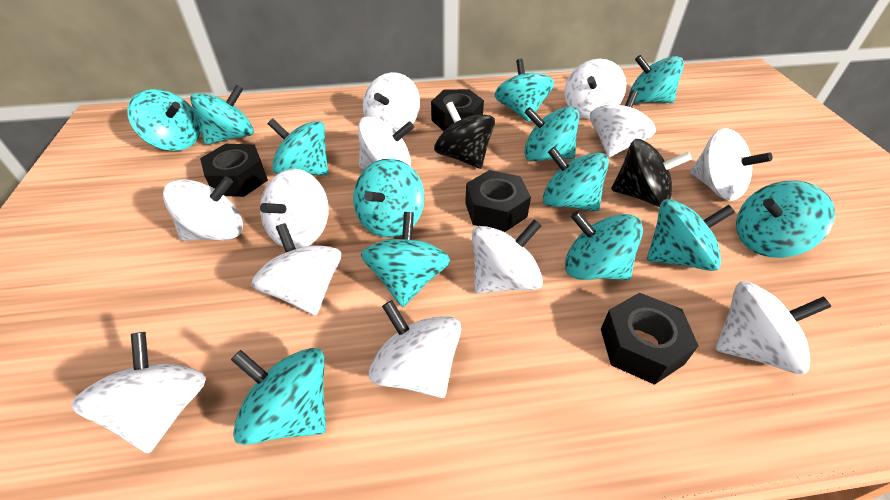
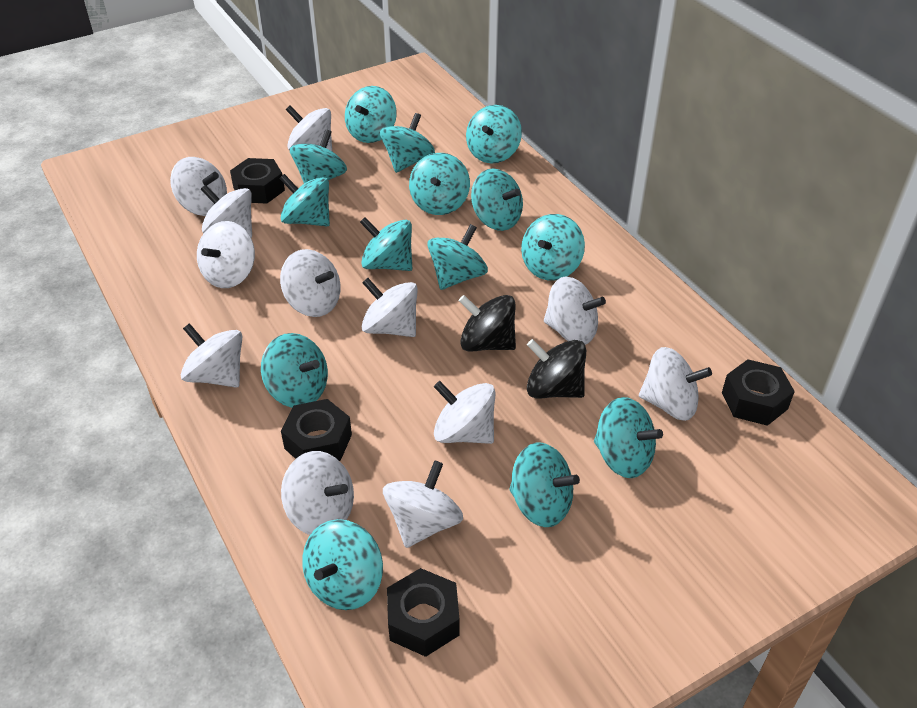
turquoise spinning top: 13 -> 14

